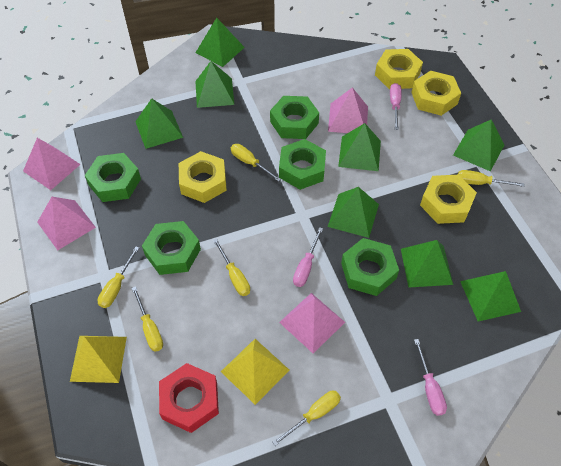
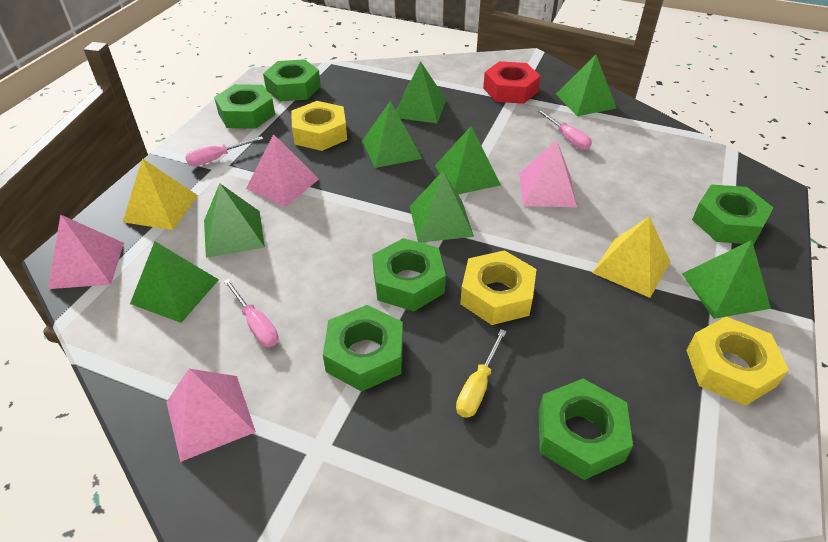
green nut: 5 -> 6
yellow nut: 4 -> 3
yellow screwdriver: 6 -> 1

